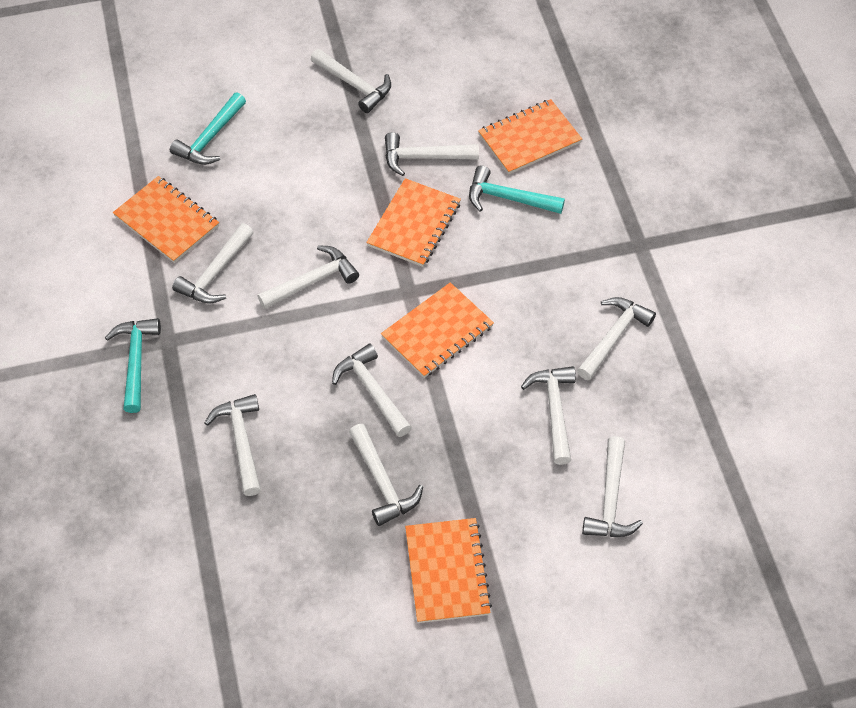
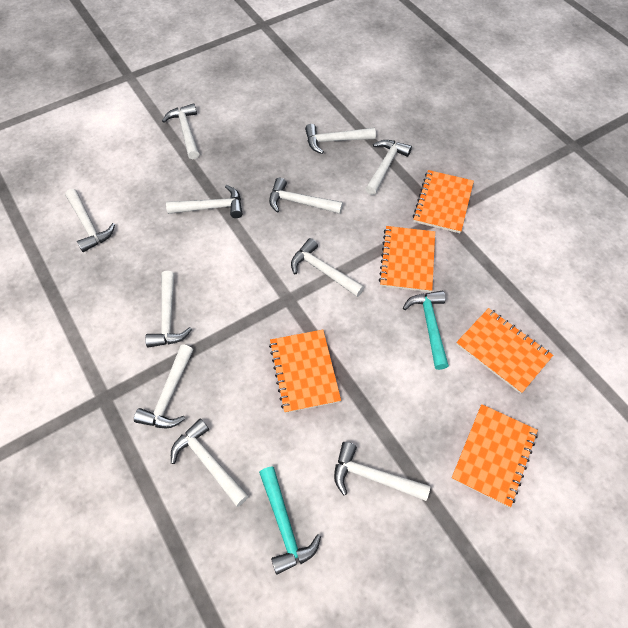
turquoise hammer: 3 -> 2
white hammer: 10 -> 11

